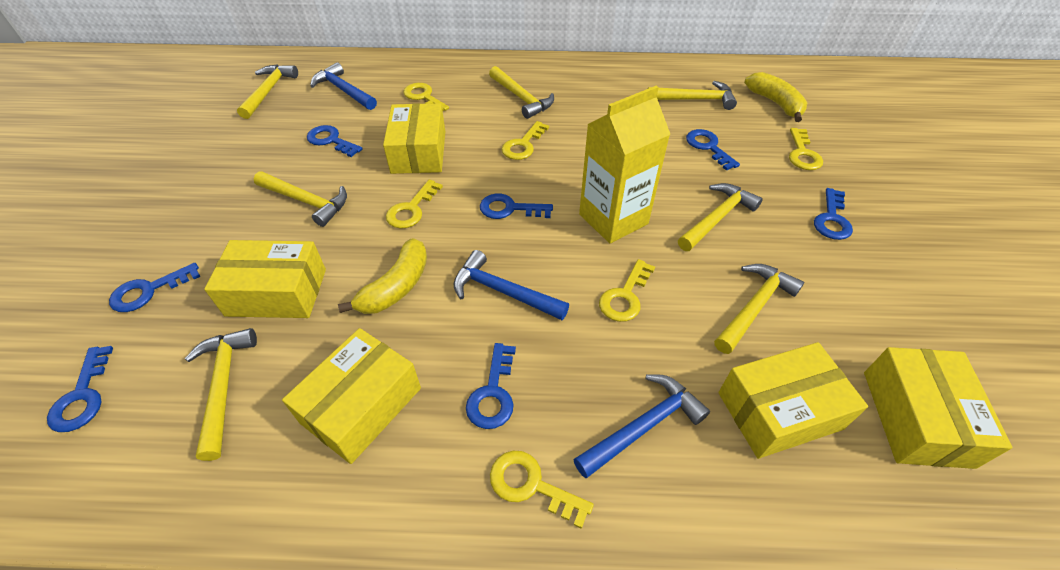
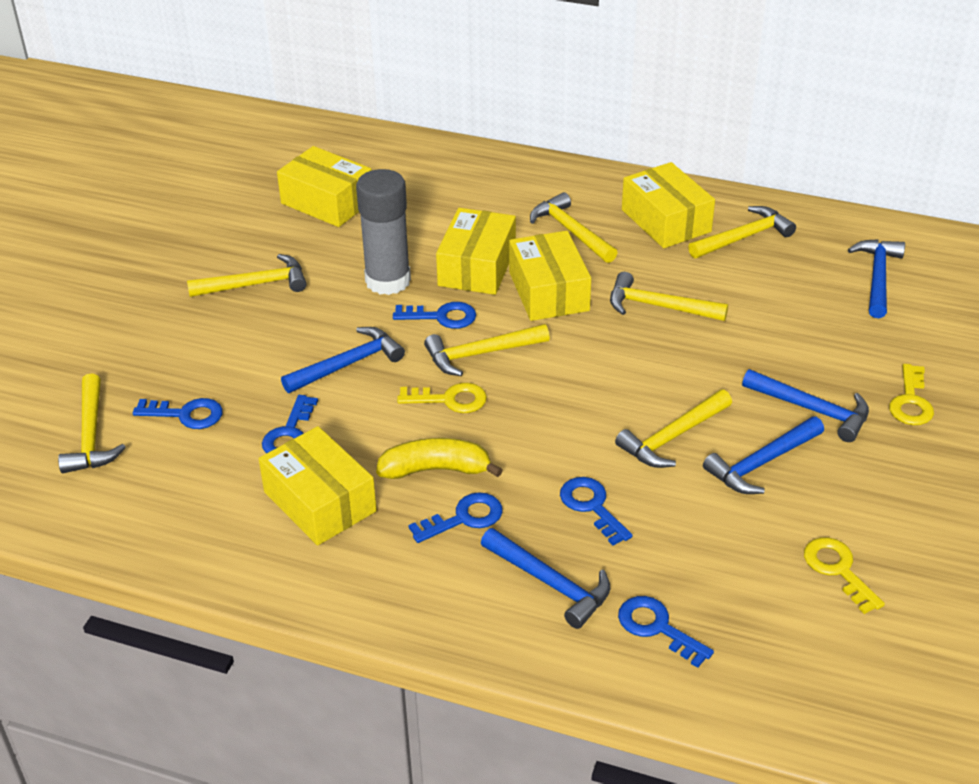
blue hammer: 3 -> 5
blue key: 7 -> 6
grey glue stick: 0 -> 1
yellow banana: 2 -> 1
yellow carton: 1 -> 0
yellow key: 6 -> 3

